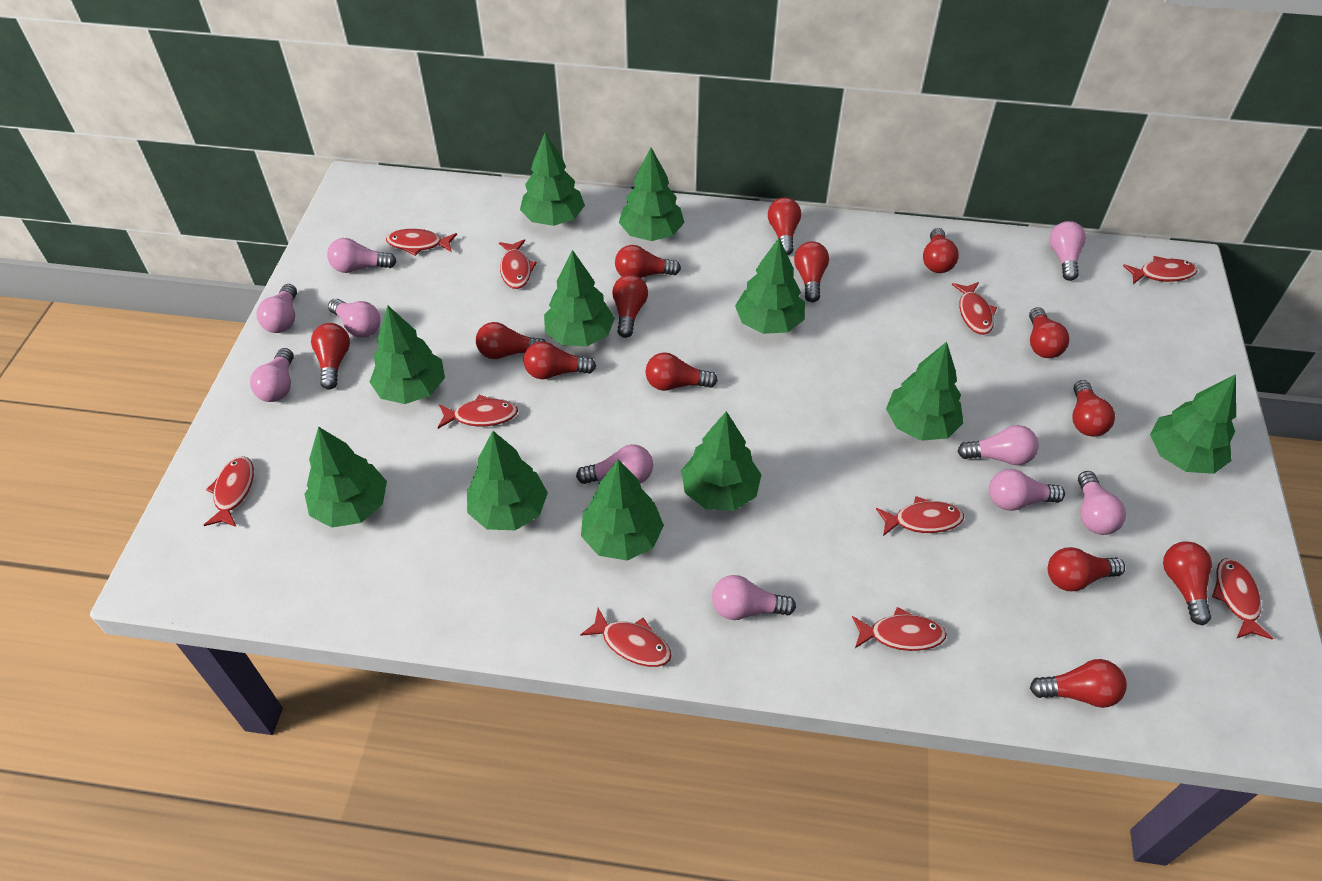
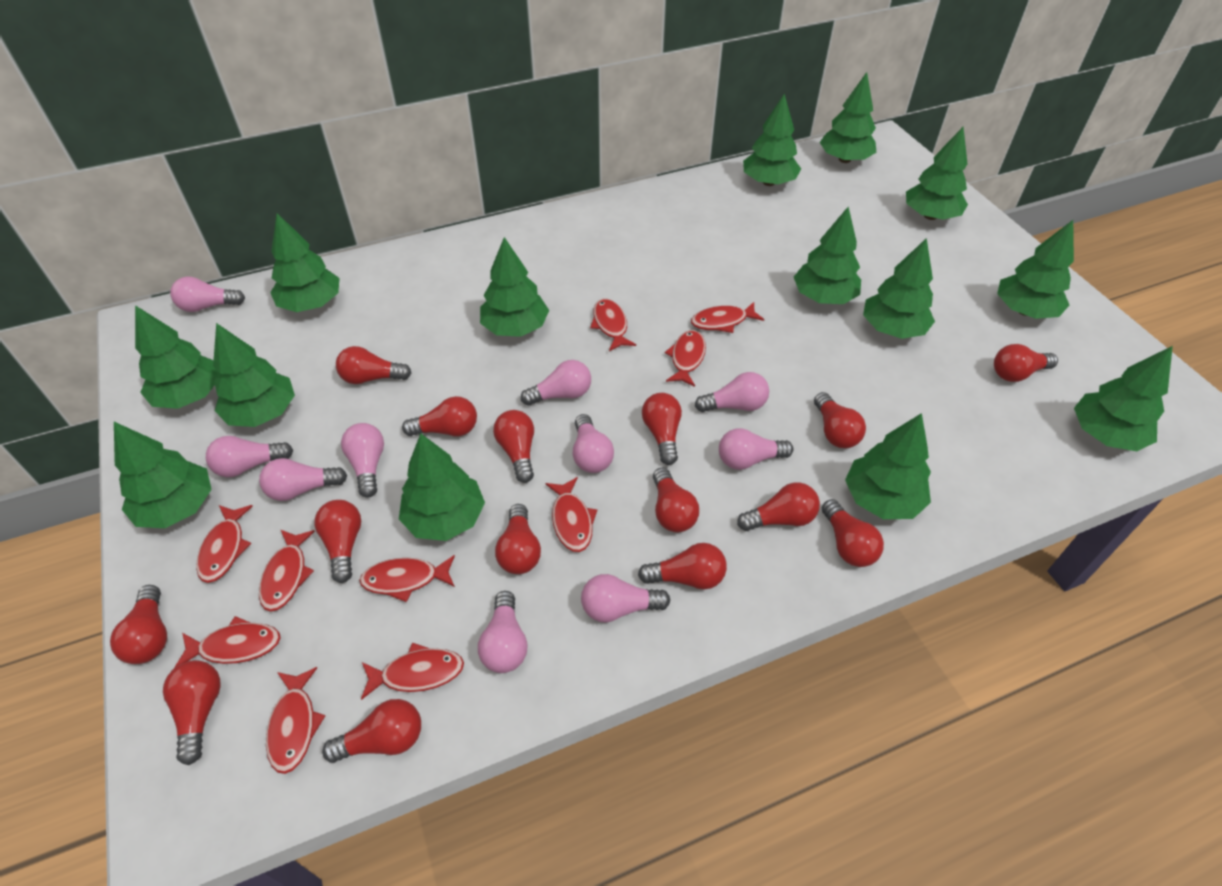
green tree: 11 -> 14
red light bulb: 14 -> 15

